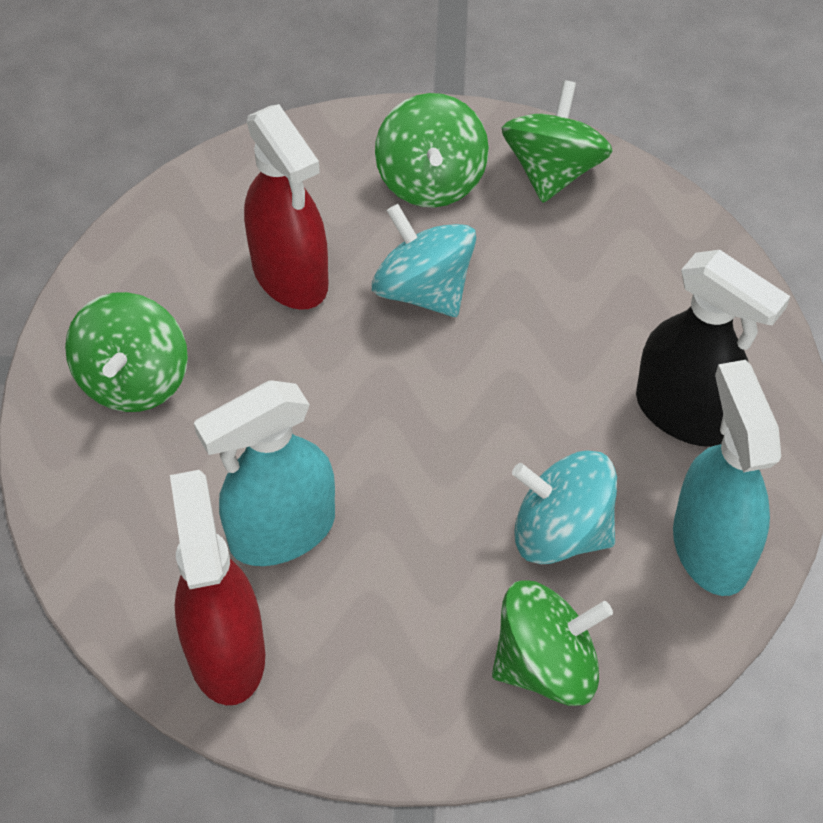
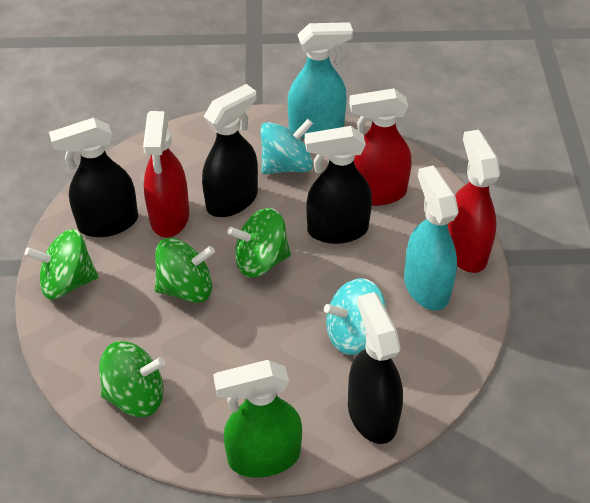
black spray bottle: 1 -> 4
green spray bottle: 0 -> 1
red spray bottle: 2 -> 3

